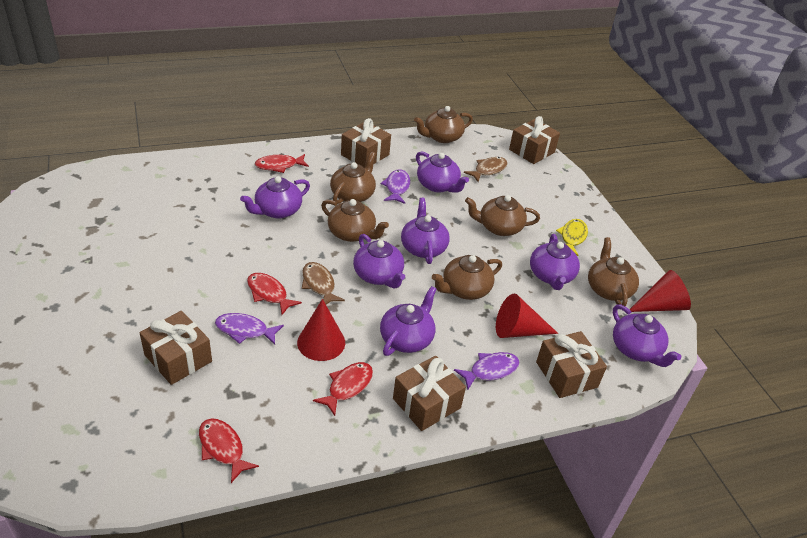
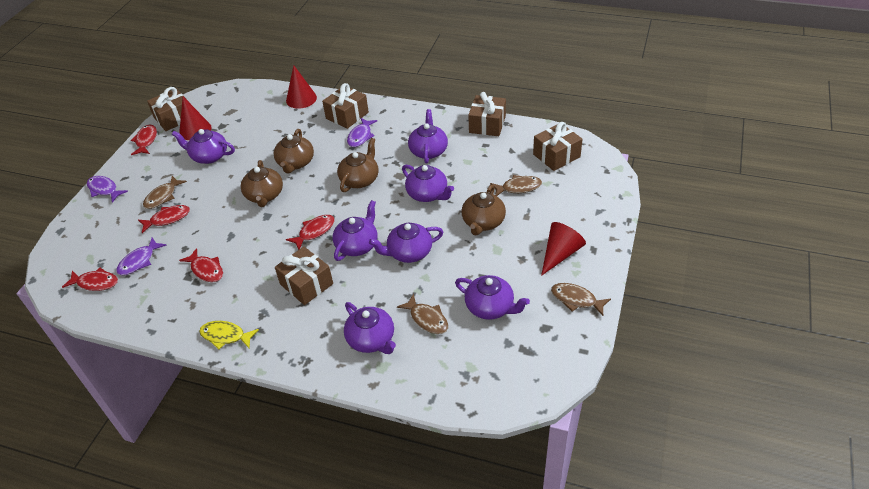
brown fish: 2 -> 4
brown teapot: 6 -> 4
red fish: 4 -> 5

